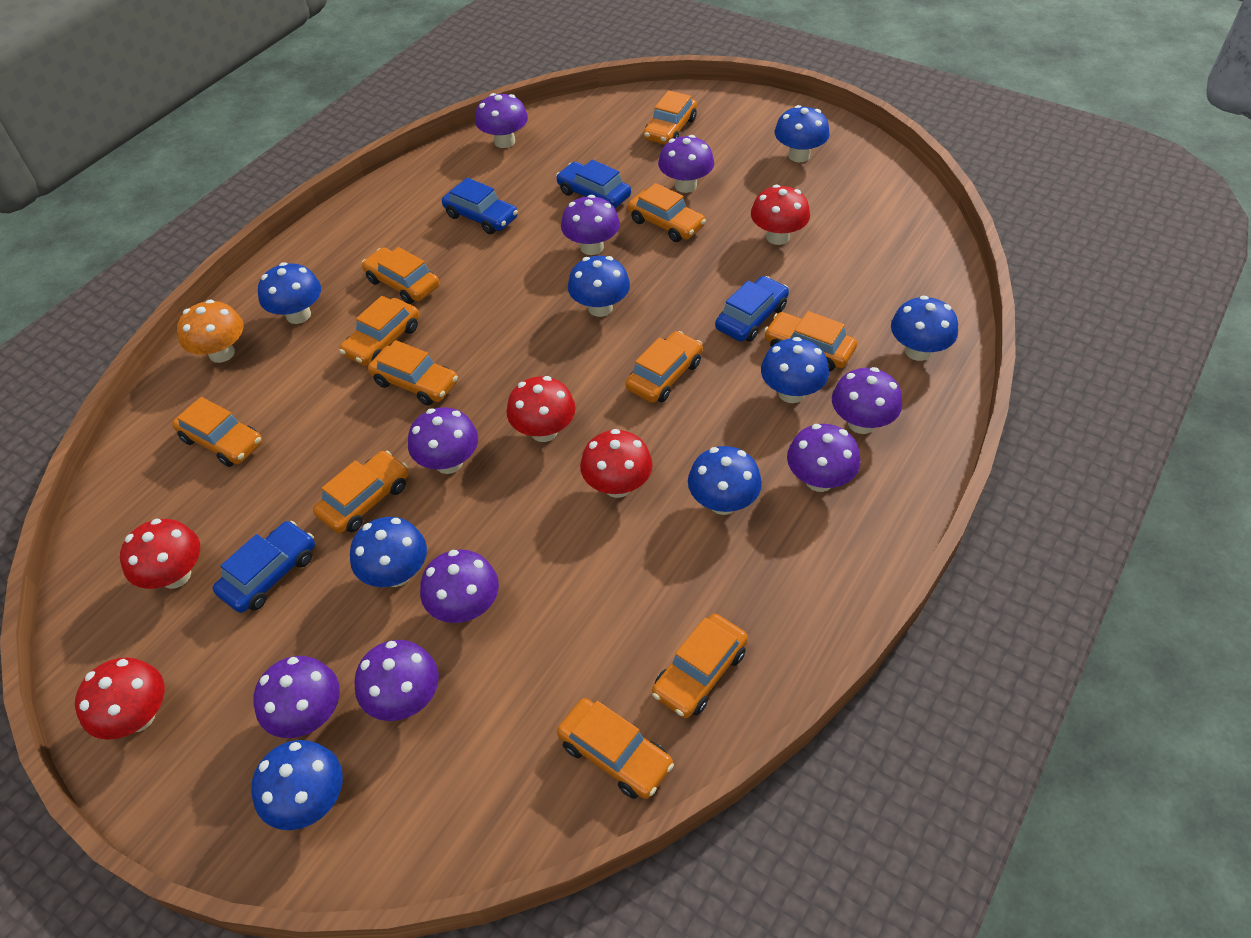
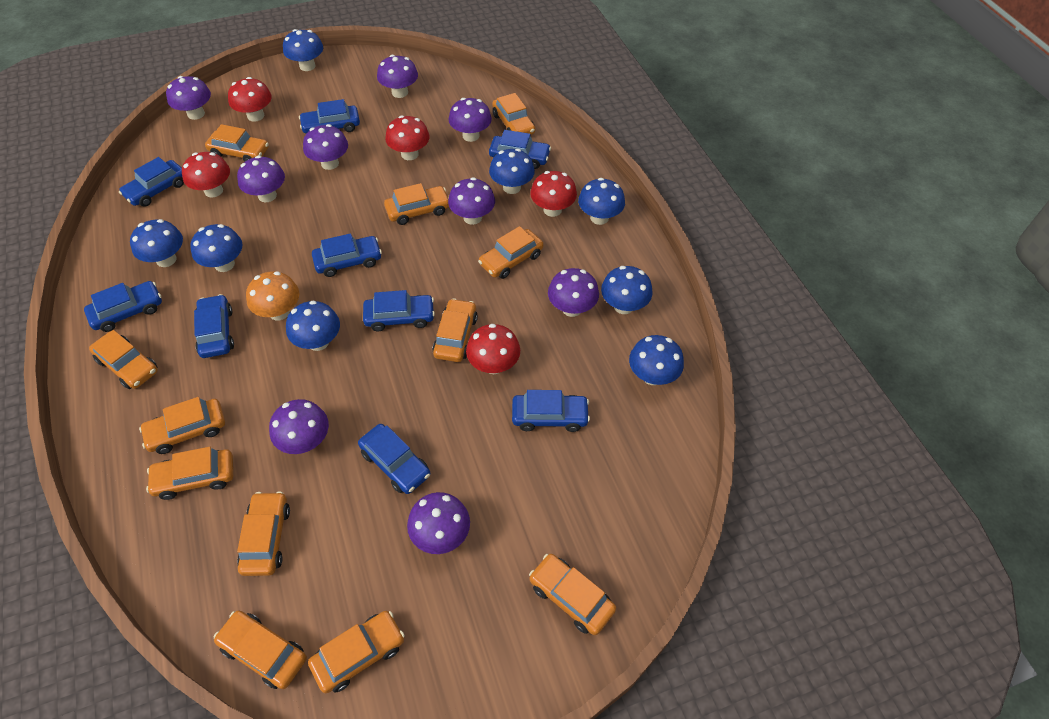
blue car: 4 -> 9
orange car: 11 -> 12

